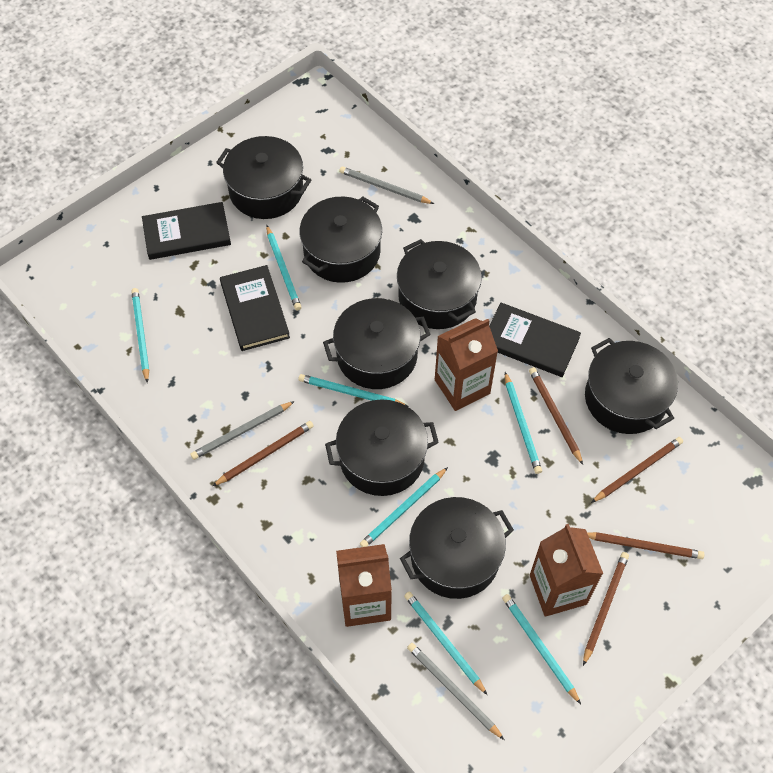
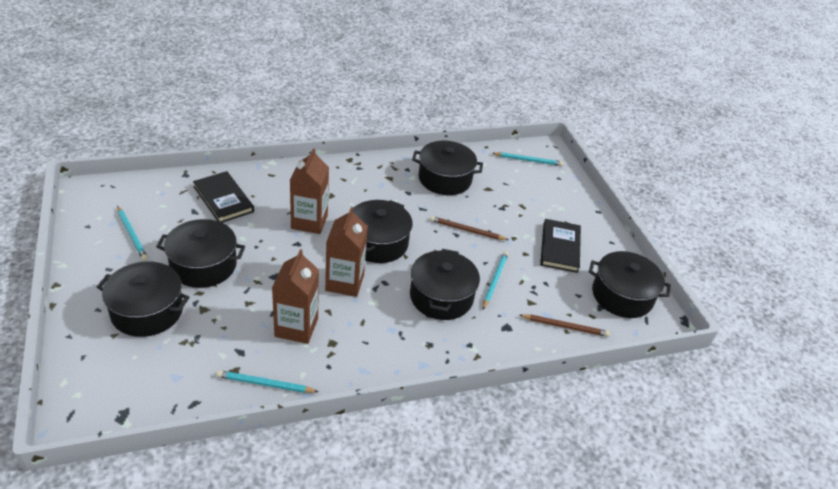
black book: 3 -> 2
black pot: 7 -> 6
brown pencil: 5 -> 2
grey pencil: 3 -> 0
turquoise pencil: 7 -> 4

